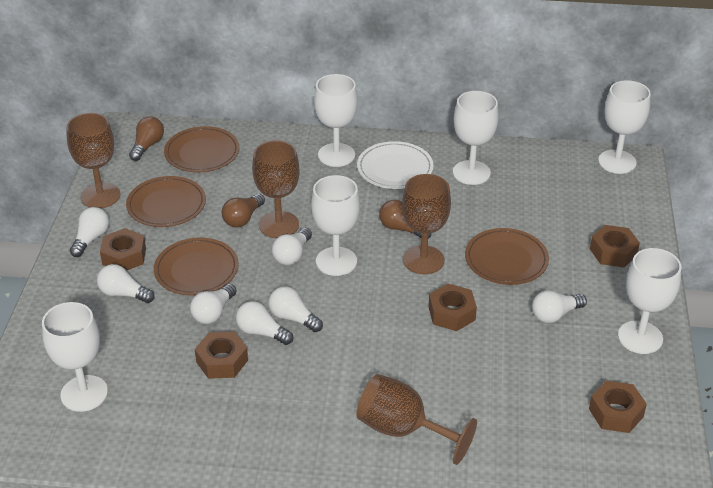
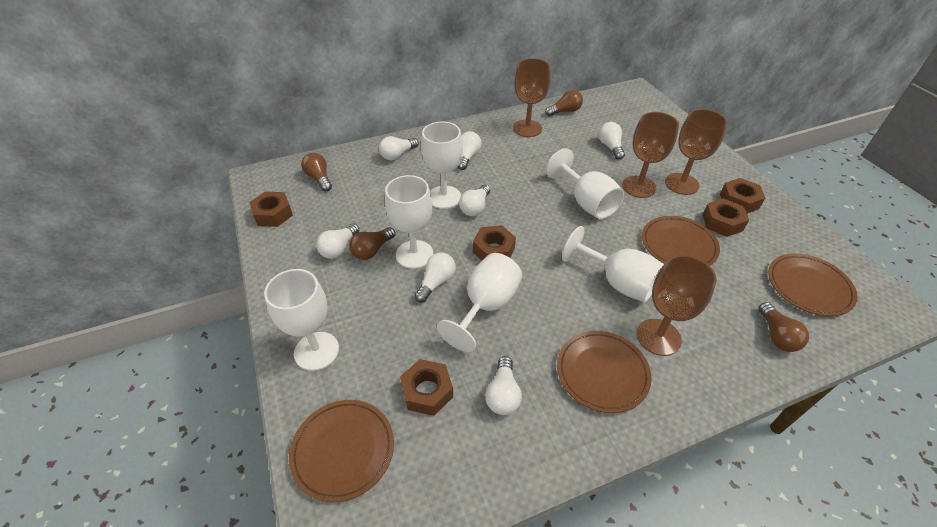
brown light bulb: 3 -> 4
white plate: 1 -> 0

